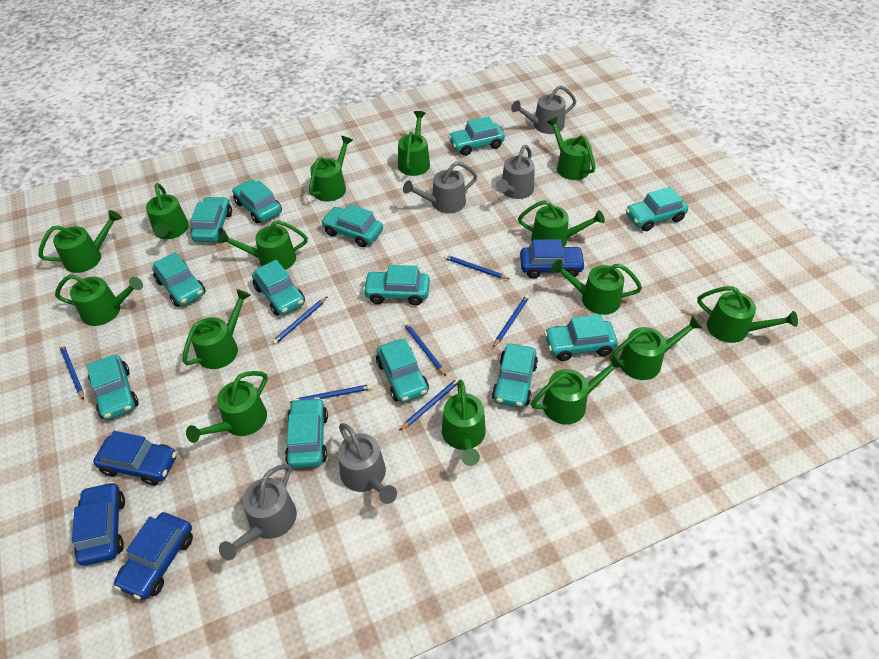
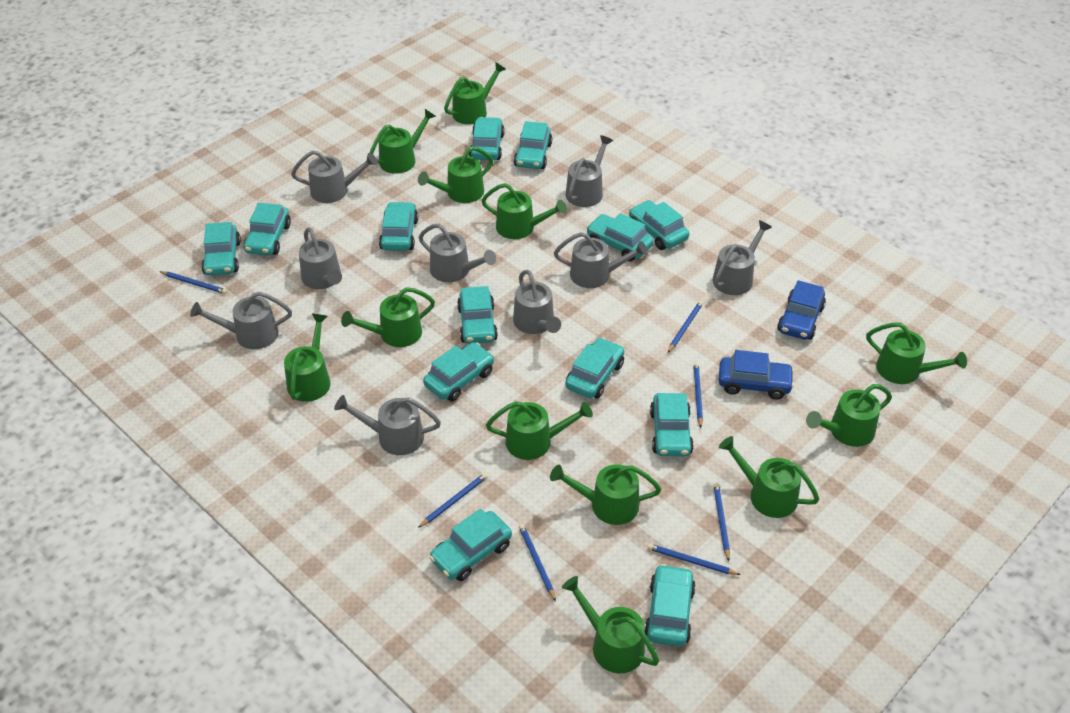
blue car: 4 -> 2
green watering can: 15 -> 12
grey watering can: 5 -> 9

